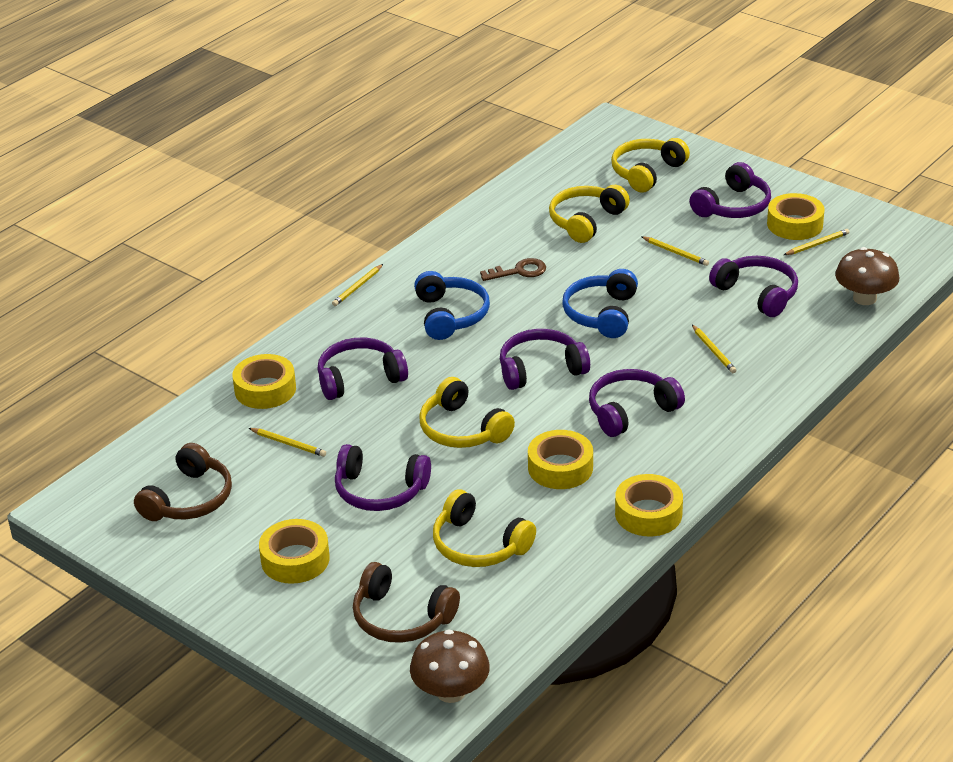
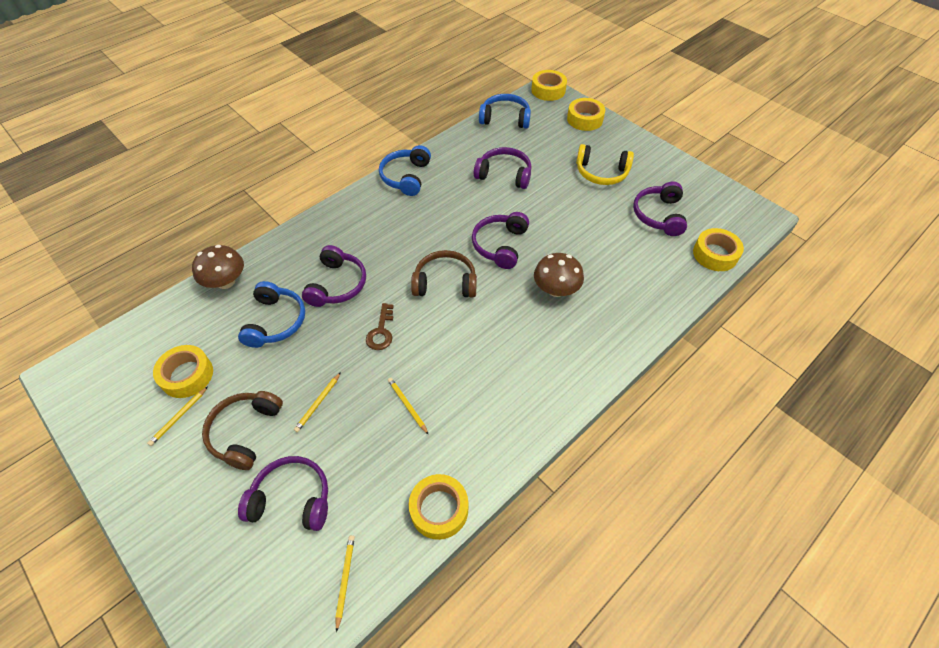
blue headphones: 2 -> 3
purple headphones: 6 -> 5
yellow headphones: 4 -> 1
yellow pencil: 5 -> 4

